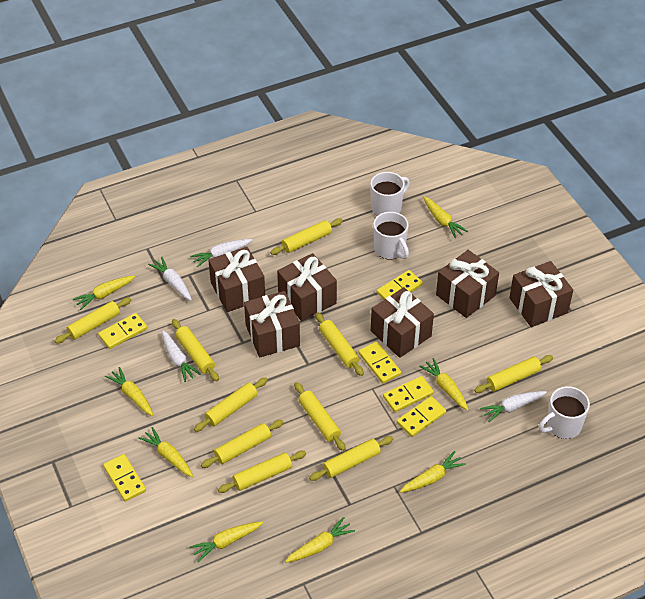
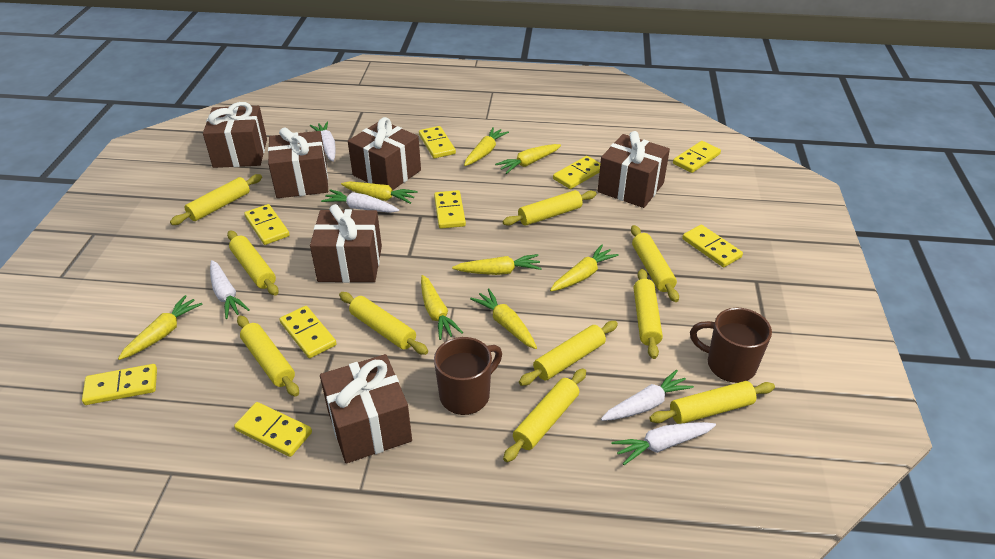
brown mug: 0 -> 2
white carrot: 4 -> 5
white mug: 3 -> 0
yellow domino: 6 -> 9

